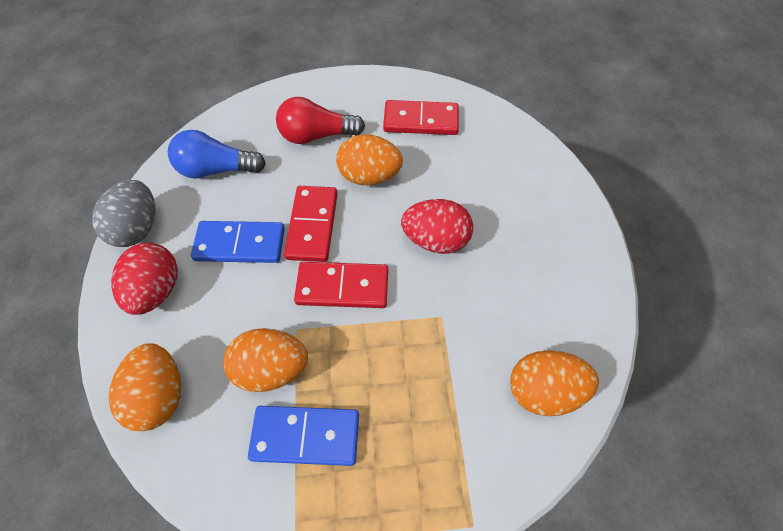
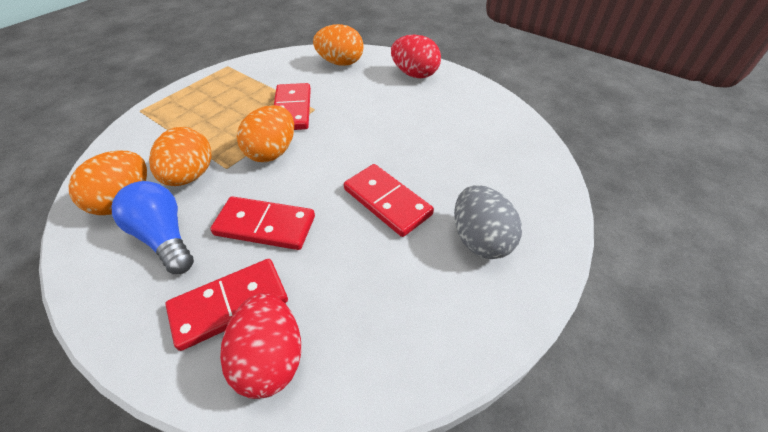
blue domino: 2 -> 0
red domino: 3 -> 4
red light bulb: 1 -> 0

